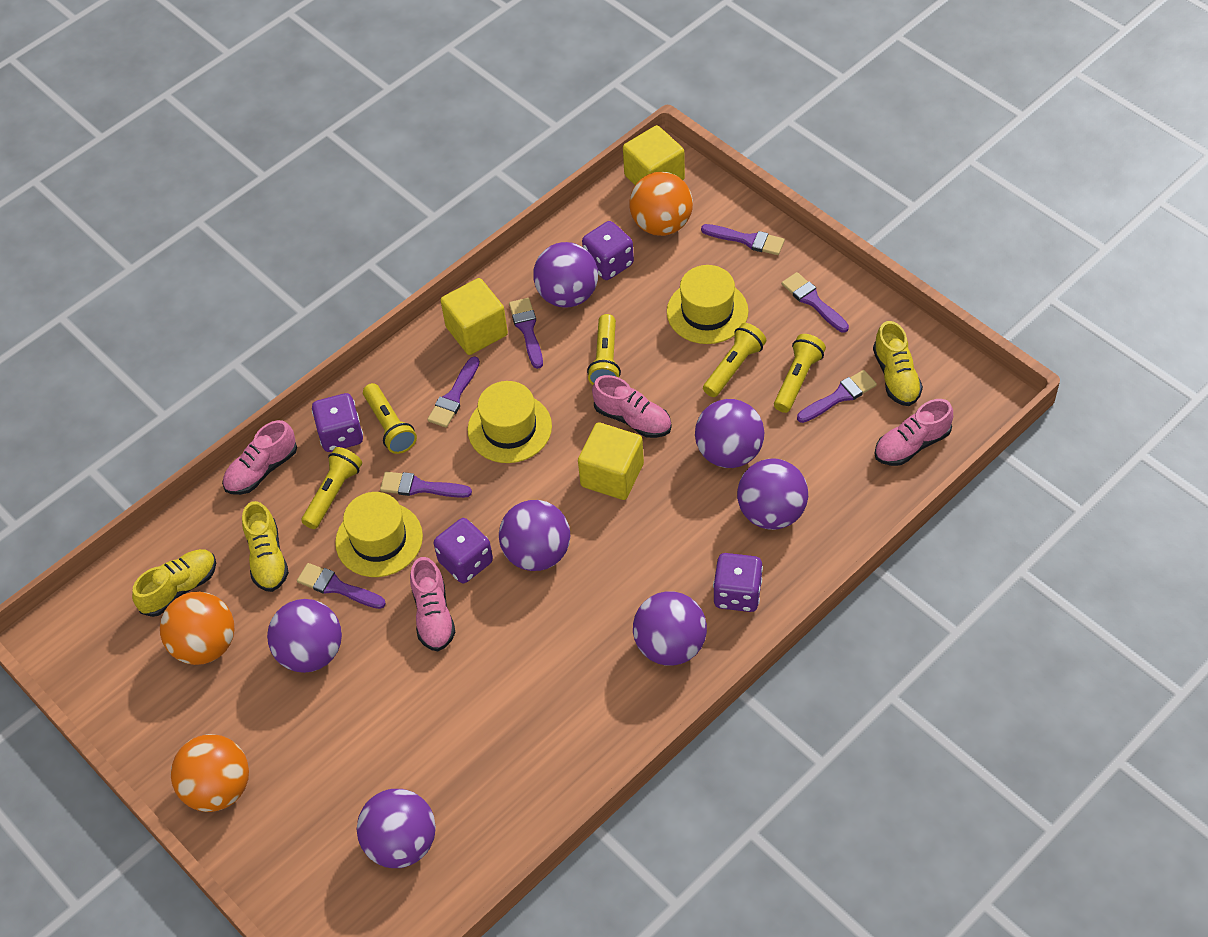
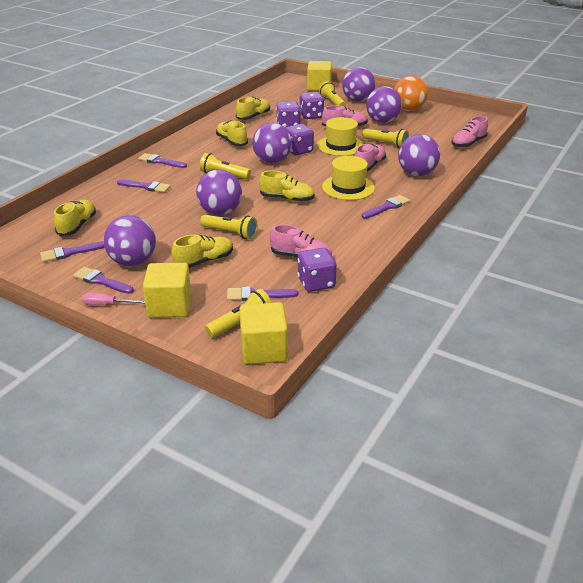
orange ball: 3 -> 1
pink screwdriver: 0 -> 1
purple ball: 7 -> 6
purple brush: 7 -> 6
yellow hat: 3 -> 2
yellow shoe: 3 -> 5

